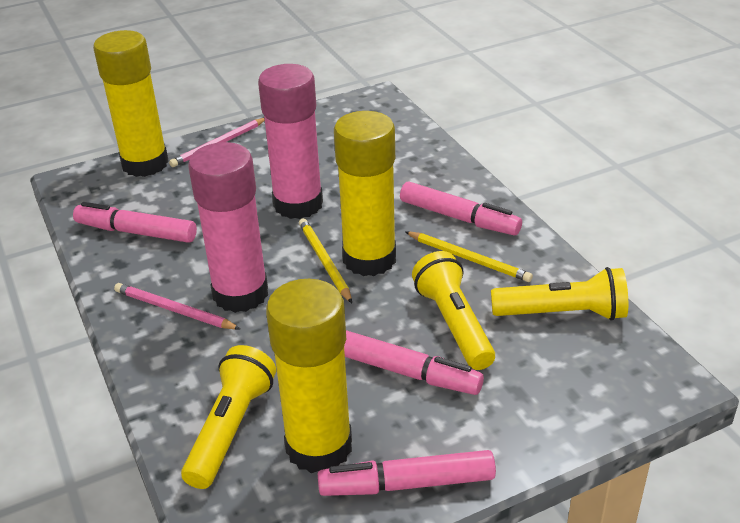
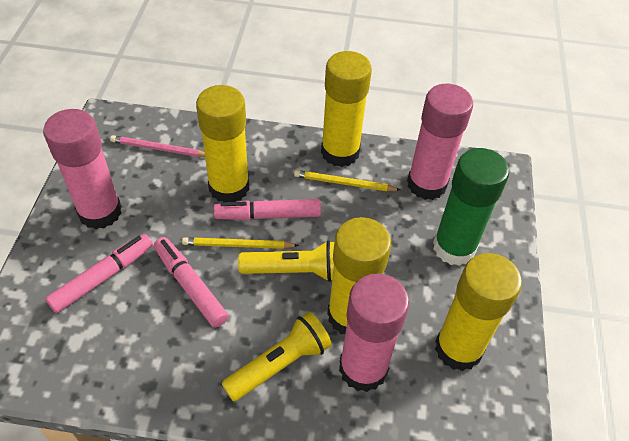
green glue stick: 0 -> 1
pink glue stick: 2 -> 3
pink marker: 4 -> 3
pink pencil: 2 -> 1
yellow flashlight: 3 -> 2
yellow glue stick: 3 -> 4

